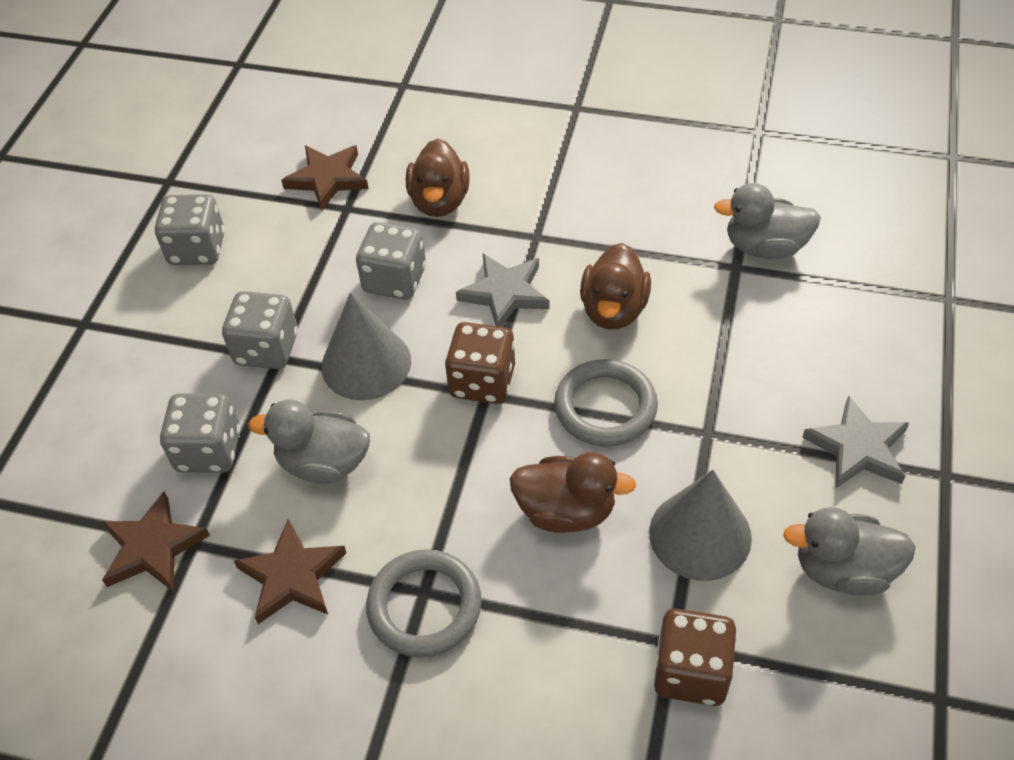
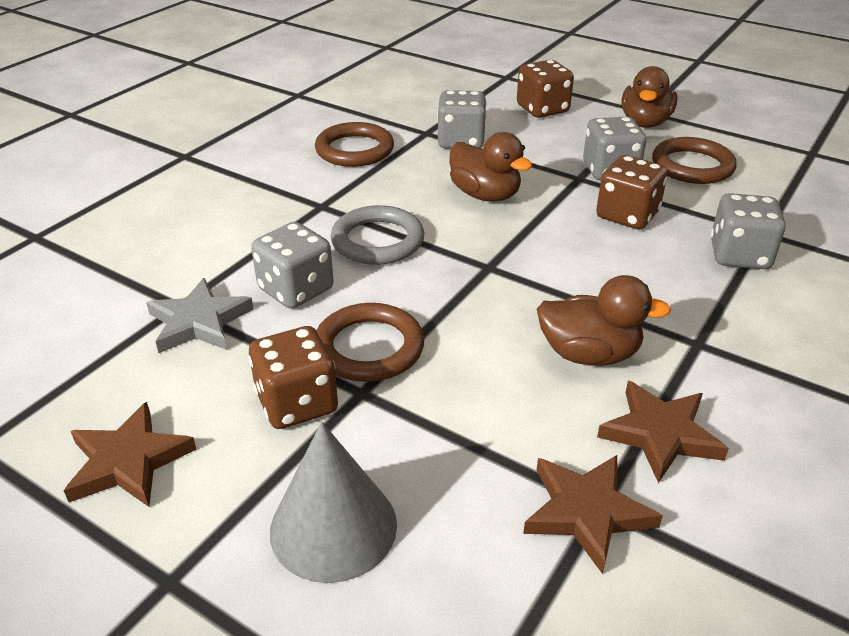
brown dice: 2 -> 3
brown ring: 0 -> 3
grey cone: 2 -> 1
grey duck: 3 -> 0
grey ring: 2 -> 1
grey star: 2 -> 1

